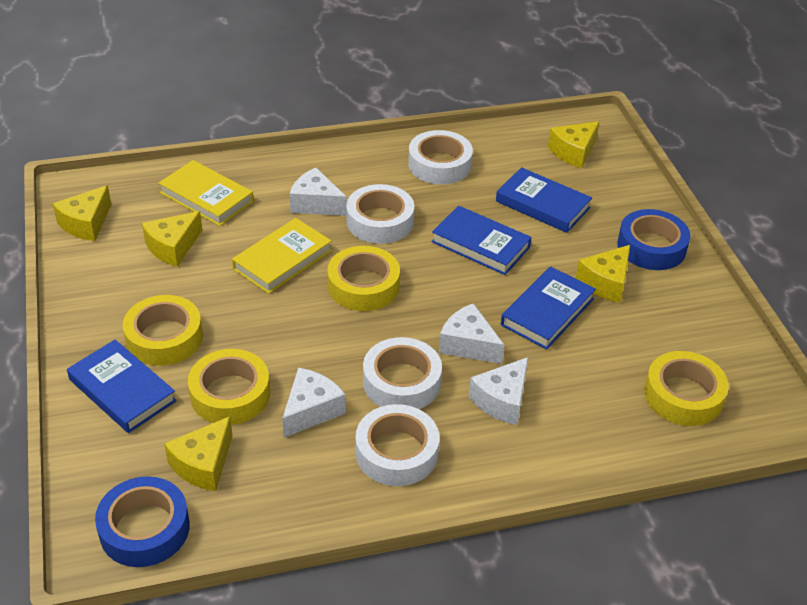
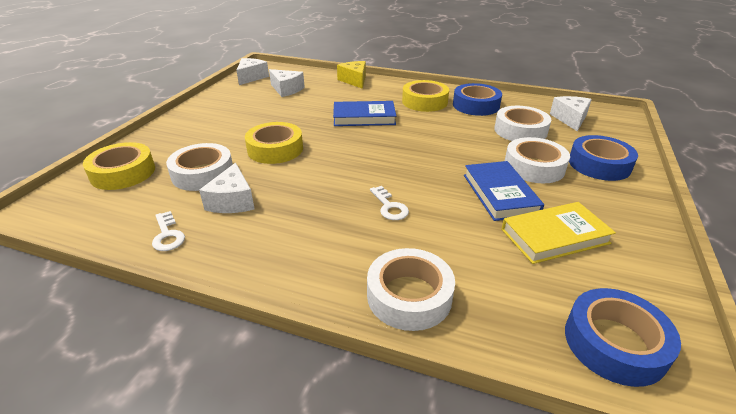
blue book: 4 -> 2
blue tape: 2 -> 3
white key: 0 -> 2
yellow book: 2 -> 1
yellow cheese: 5 -> 1
yellow tape: 4 -> 3

